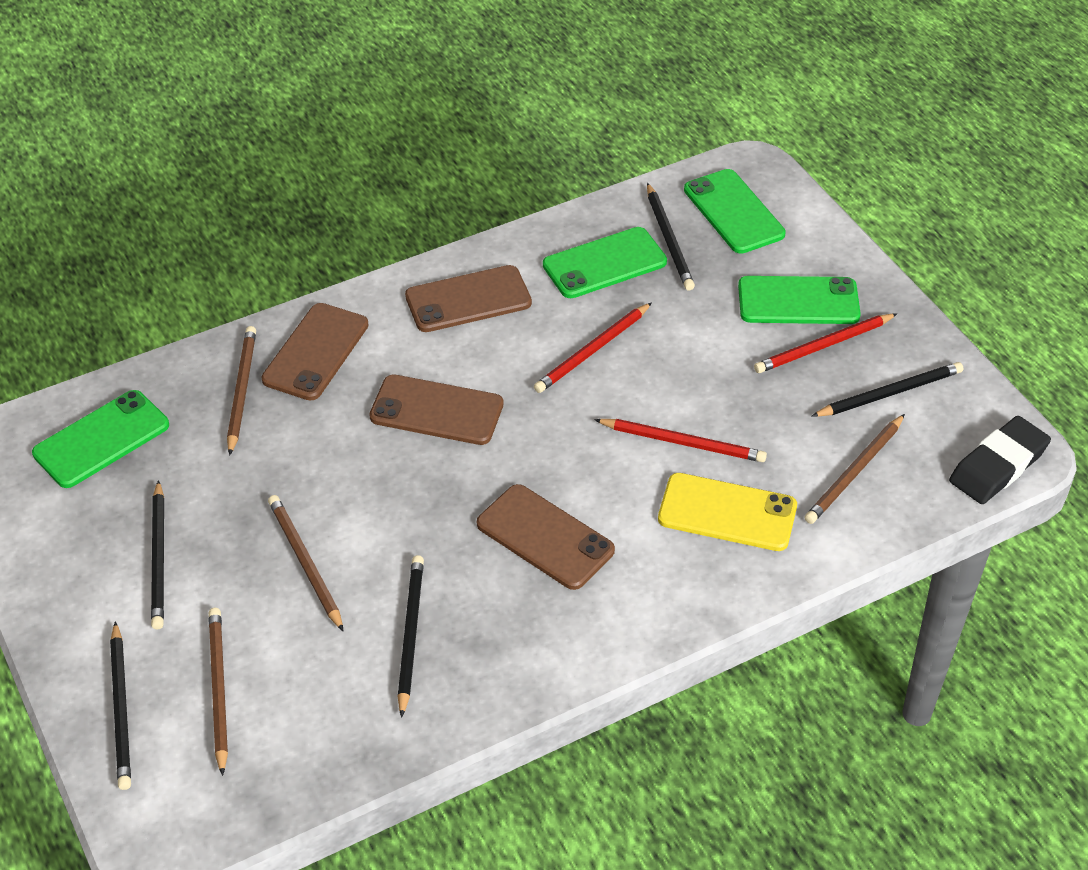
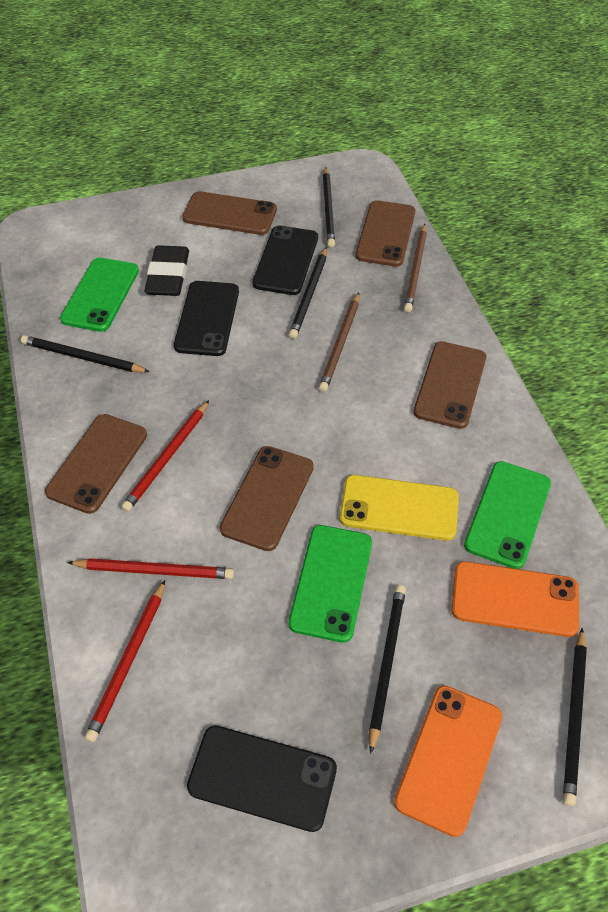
black phone: 0 -> 3
brown pencil: 4 -> 2
brown phone: 4 -> 5
green phone: 4 -> 3
orange phone: 0 -> 2

